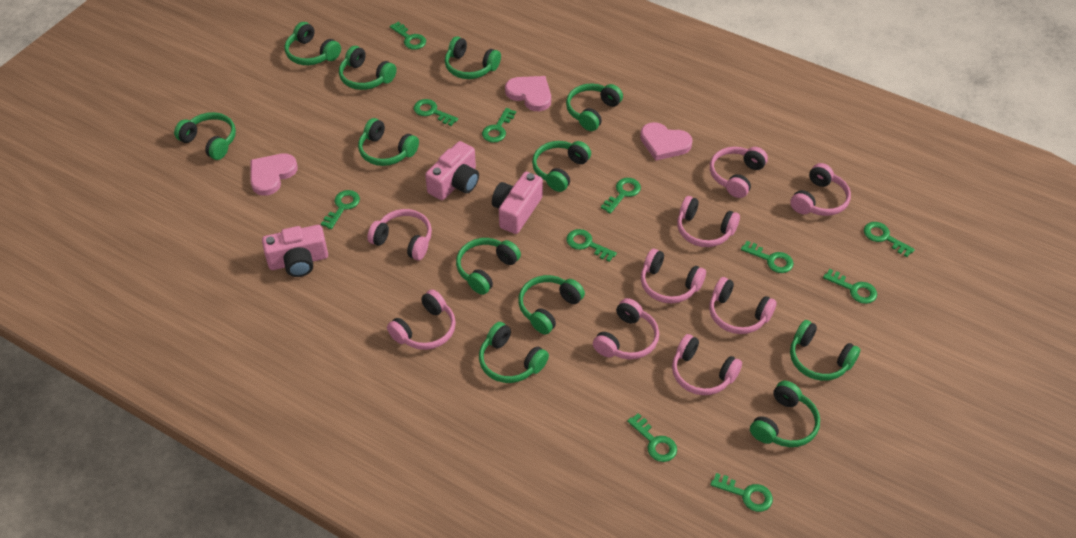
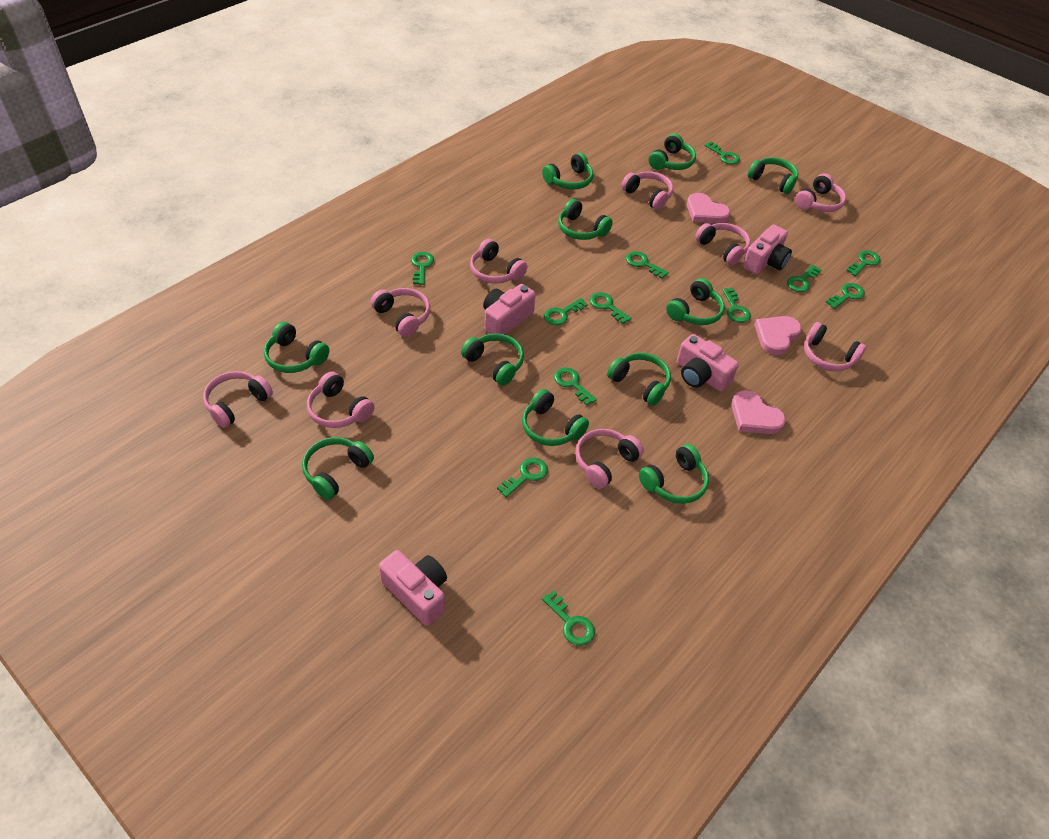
green headphones: 12 -> 11
green key: 11 -> 12
pink camera: 3 -> 4

